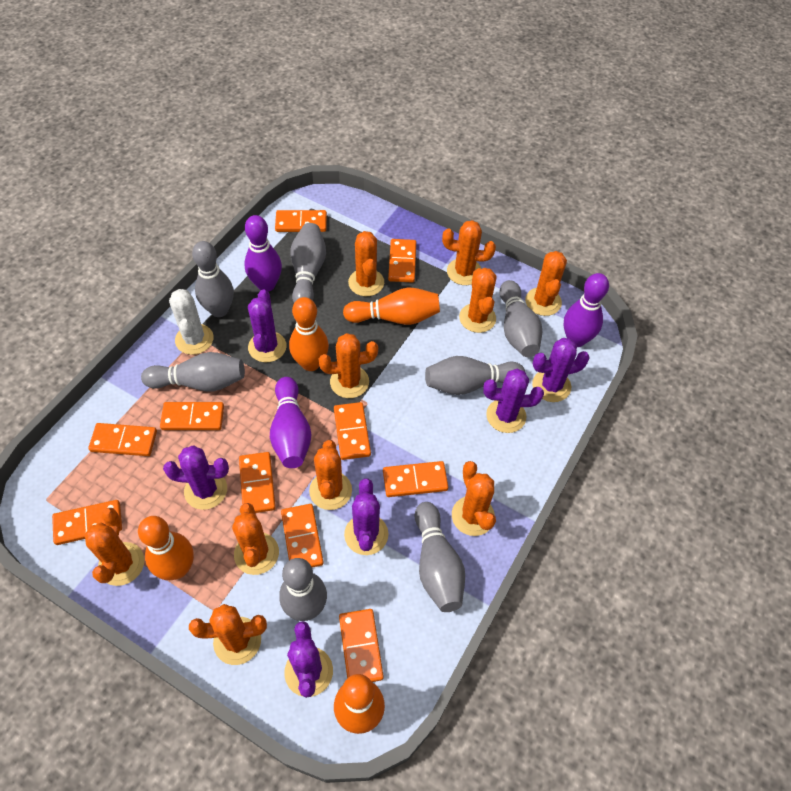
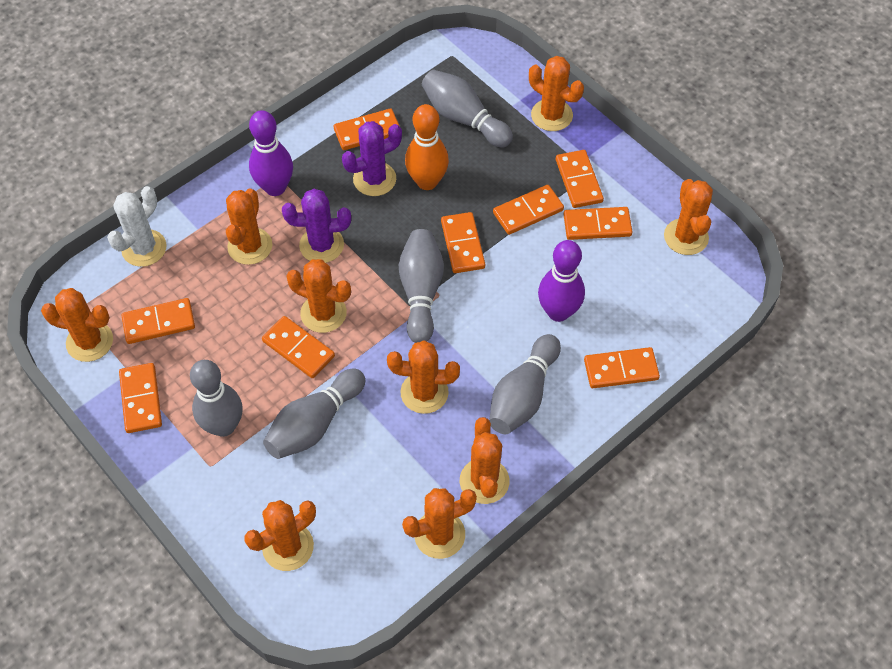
grey bowling pin: 7 -> 5
orange bowling pin: 4 -> 1
orange cactus: 10 -> 9
orange domino: 10 -> 9
purple bowling pin: 3 -> 2
purple cactus: 6 -> 2

